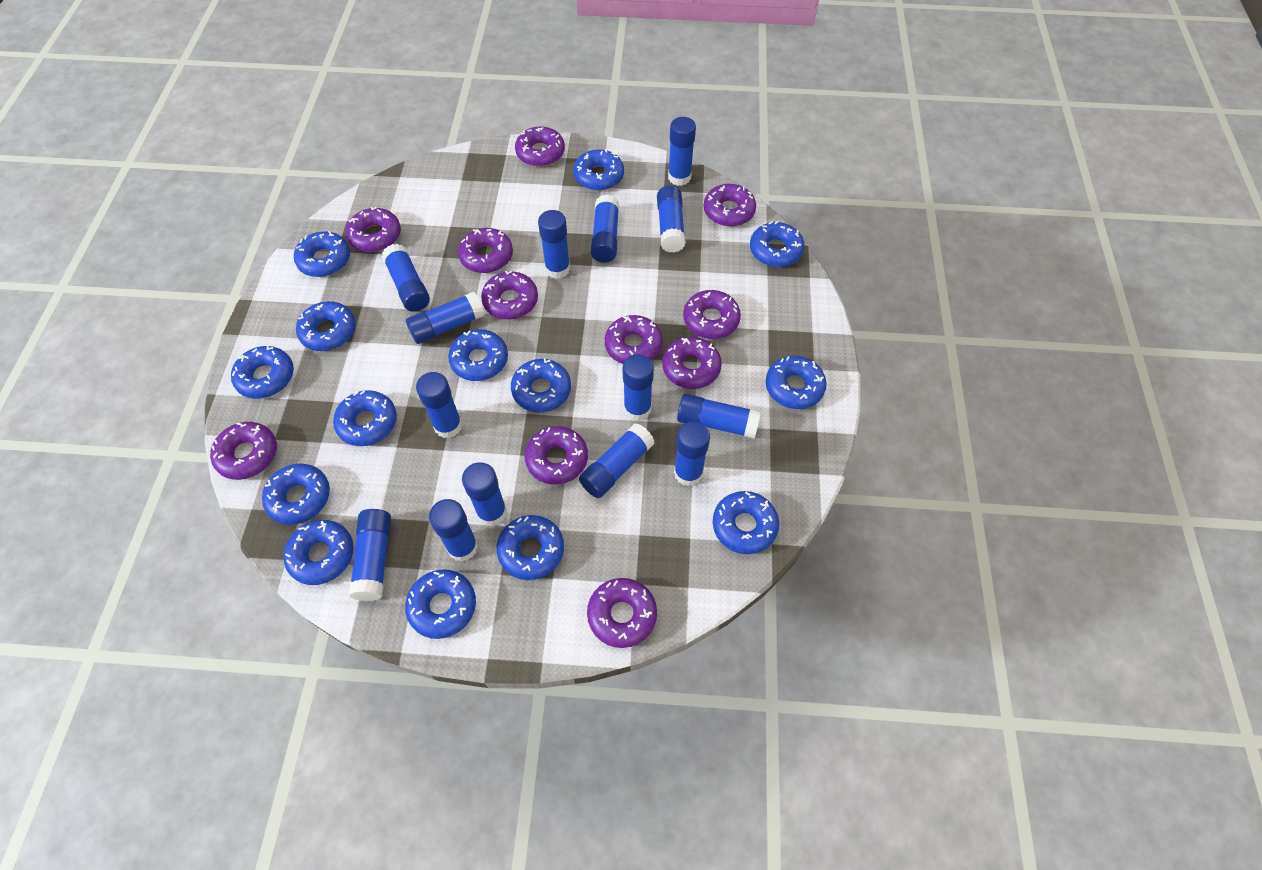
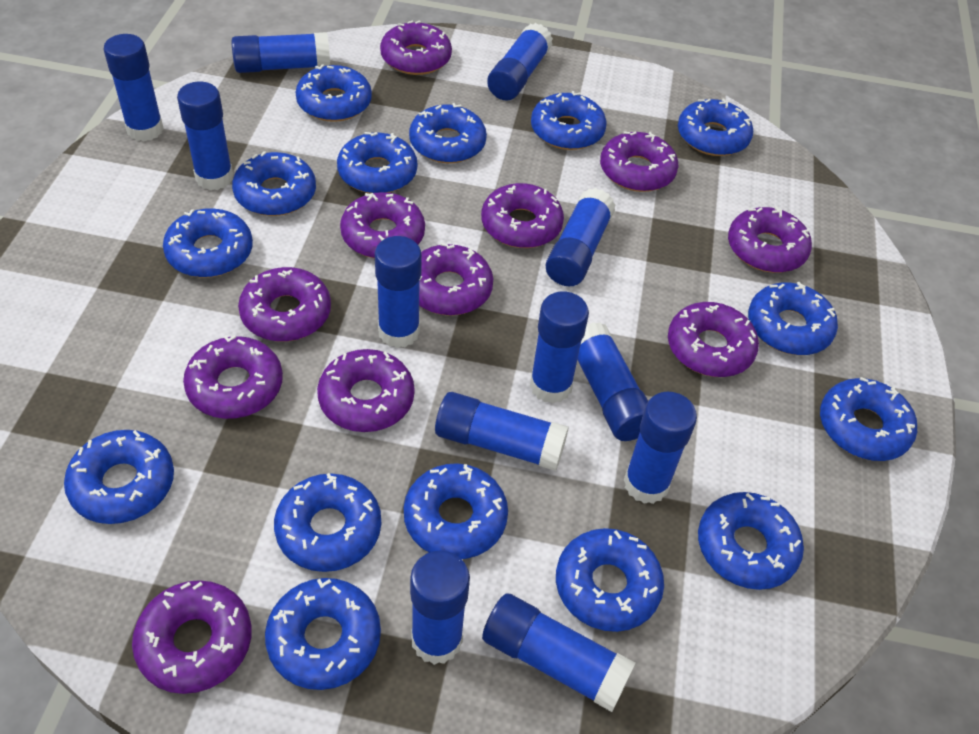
blue donut: 14 -> 15
blue glue stick: 14 -> 12

